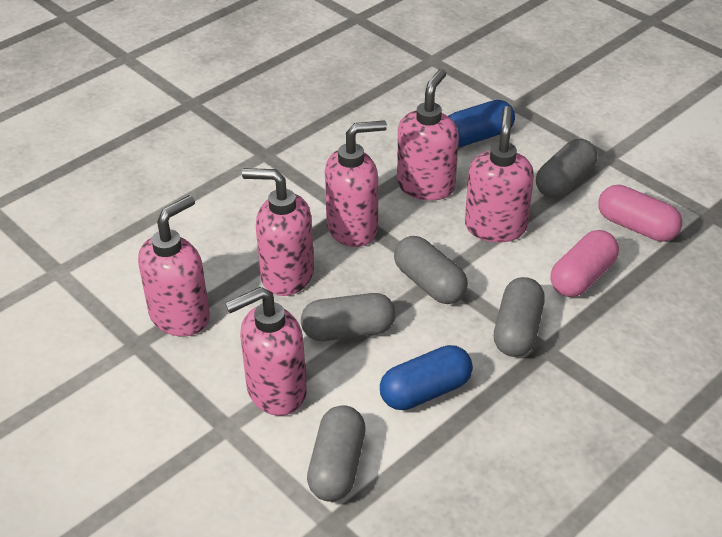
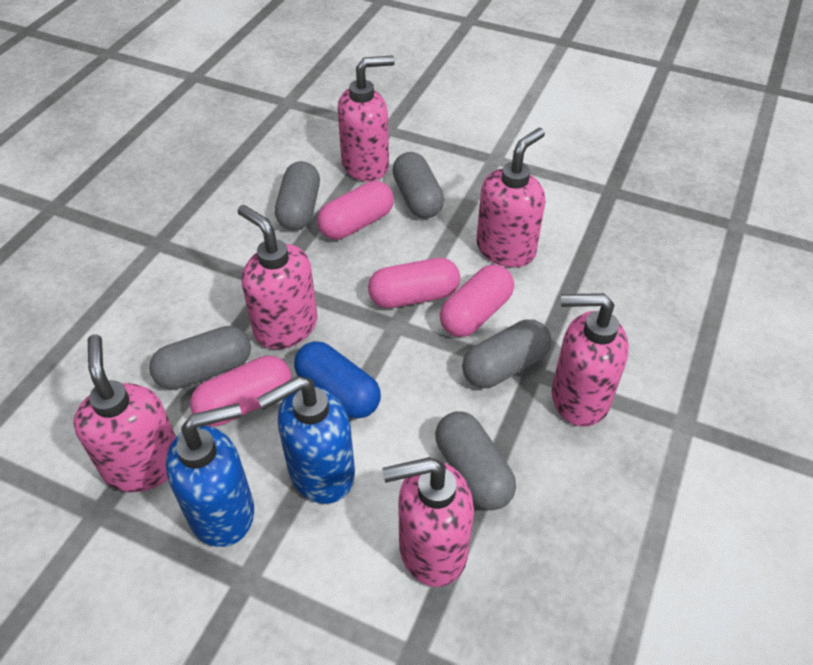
blue capsule: 2 -> 1
blue soap dispenser: 0 -> 2
pink capsule: 2 -> 4

